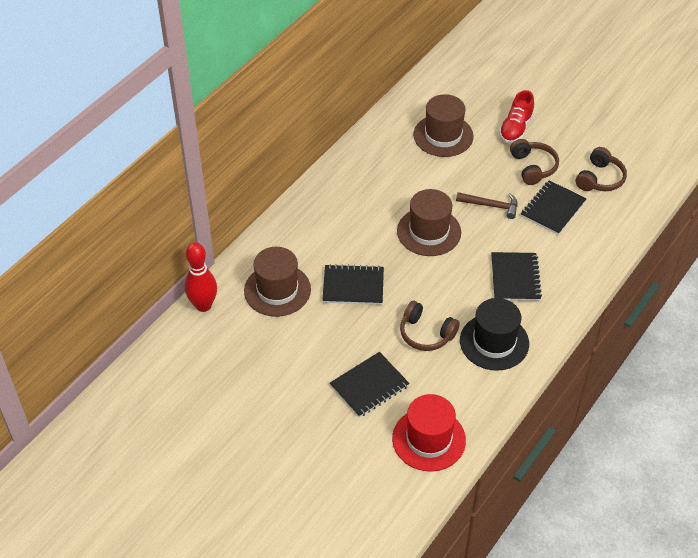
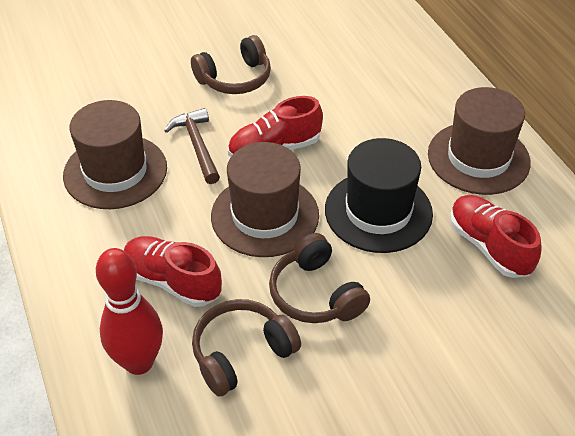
black notebook: 4 -> 0
red hat: 1 -> 0
red shoe: 1 -> 3

